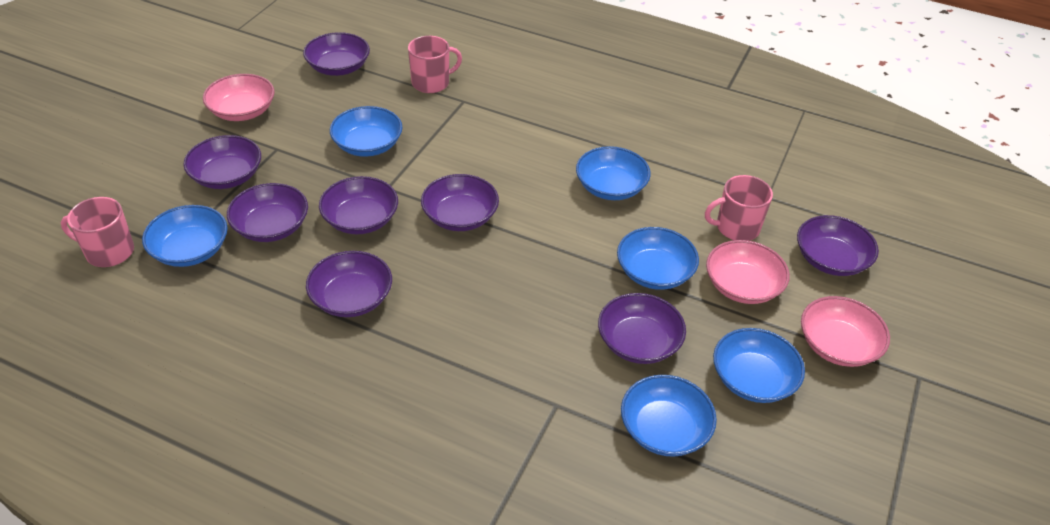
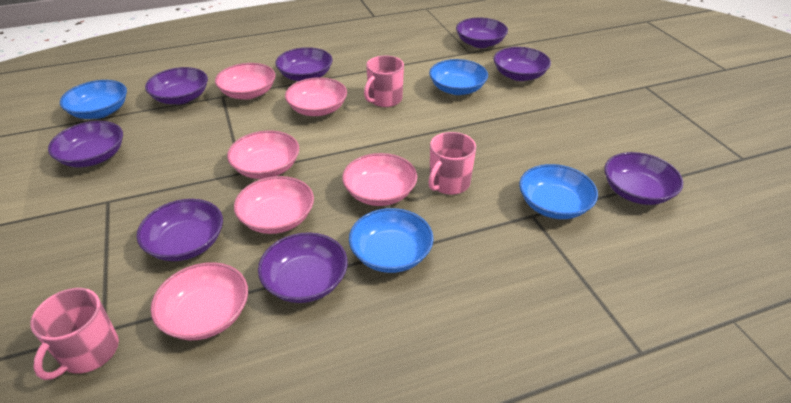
blue bowl: 6 -> 4
pink bowl: 3 -> 6

